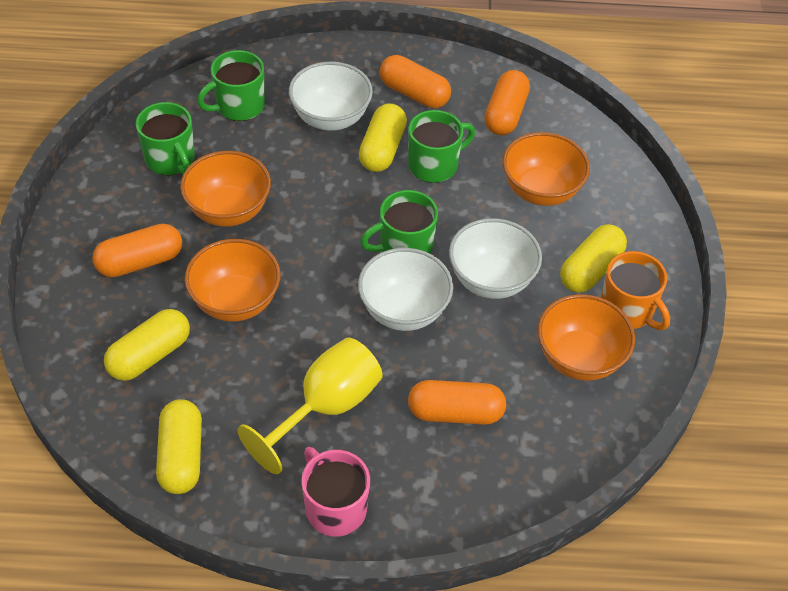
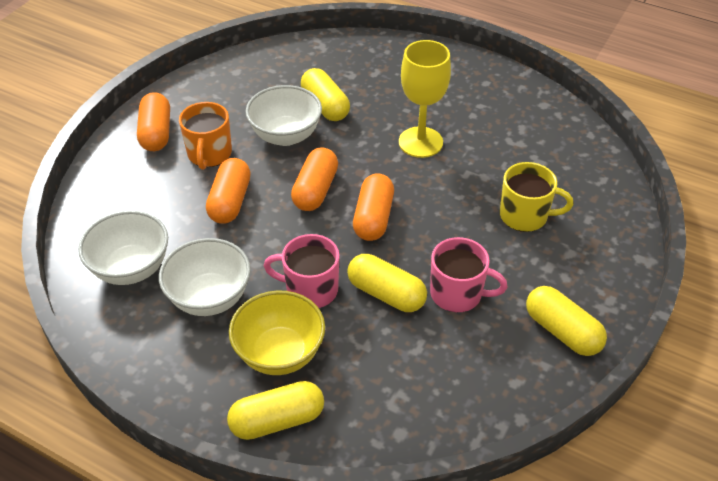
green mug: 4 -> 0
orange bowl: 4 -> 0
pink mug: 1 -> 2
yellow bowl: 0 -> 1
yellow mug: 0 -> 1

